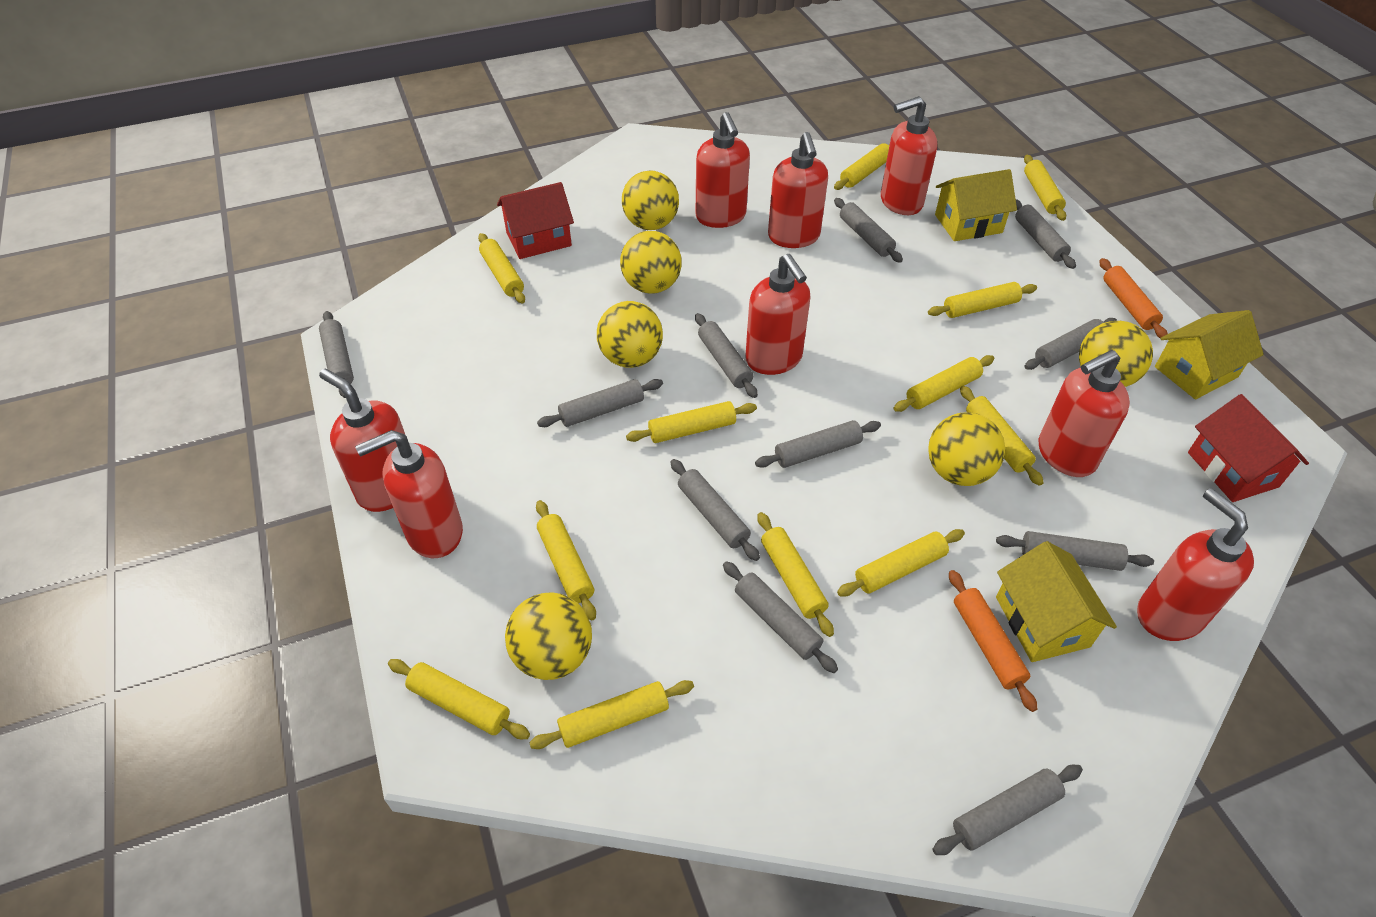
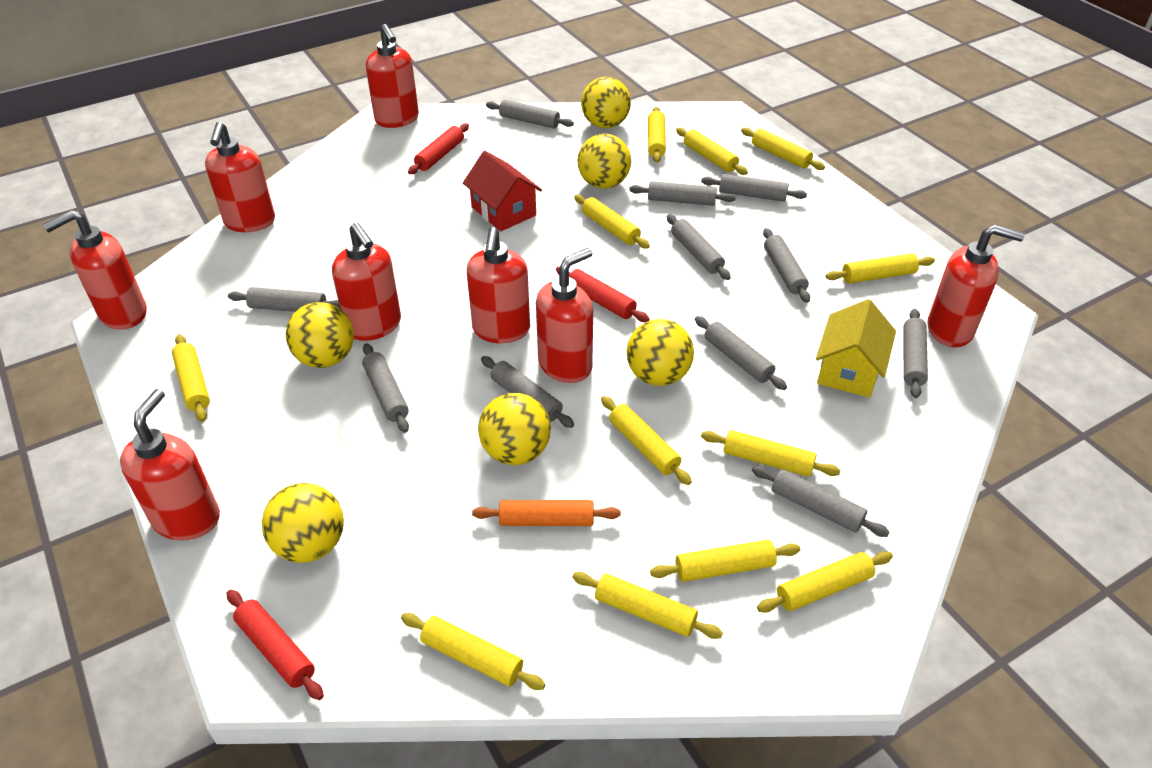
orange rolling pin: 2 -> 1
red house: 2 -> 1
red rolling pin: 0 -> 3
yellow house: 3 -> 1

